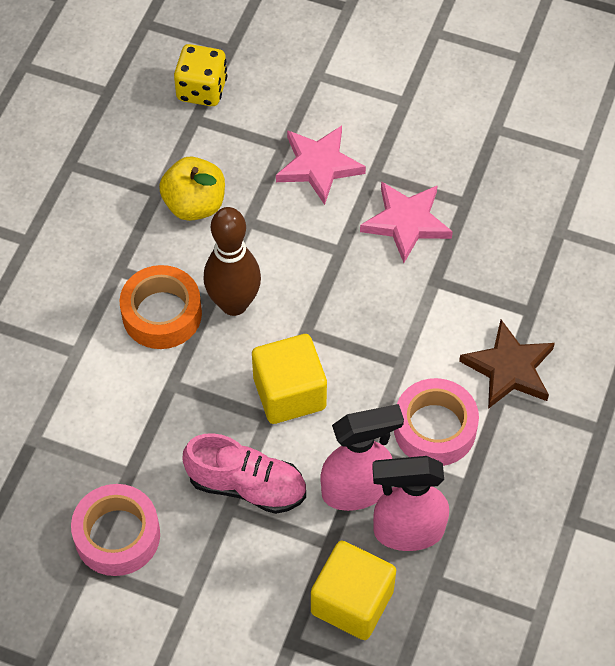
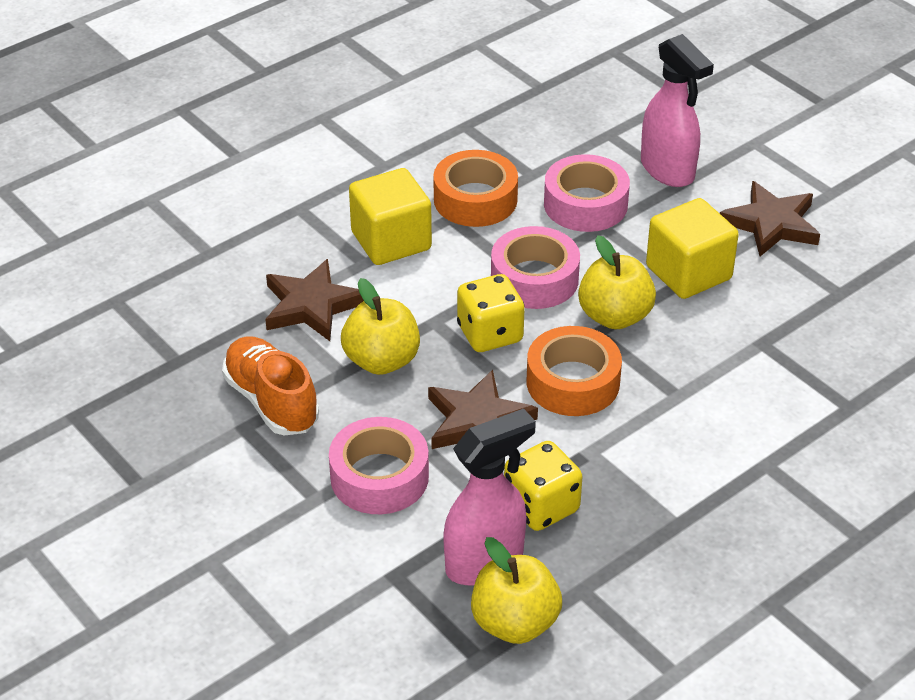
brown bowling pin: 1 -> 0
brown star: 1 -> 3
orange shoe: 0 -> 1
orange tape: 1 -> 2
pink shoe: 1 -> 0
pink star: 2 -> 0
pink tape: 2 -> 3
yellow apple: 1 -> 3
yellow dice: 1 -> 2

